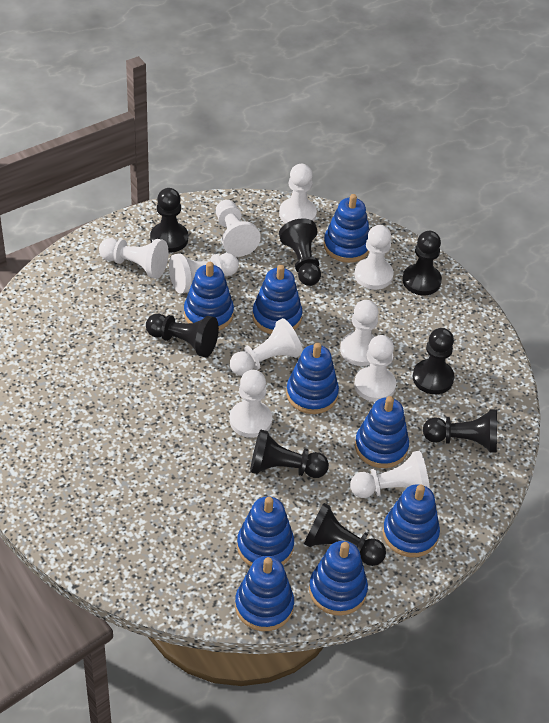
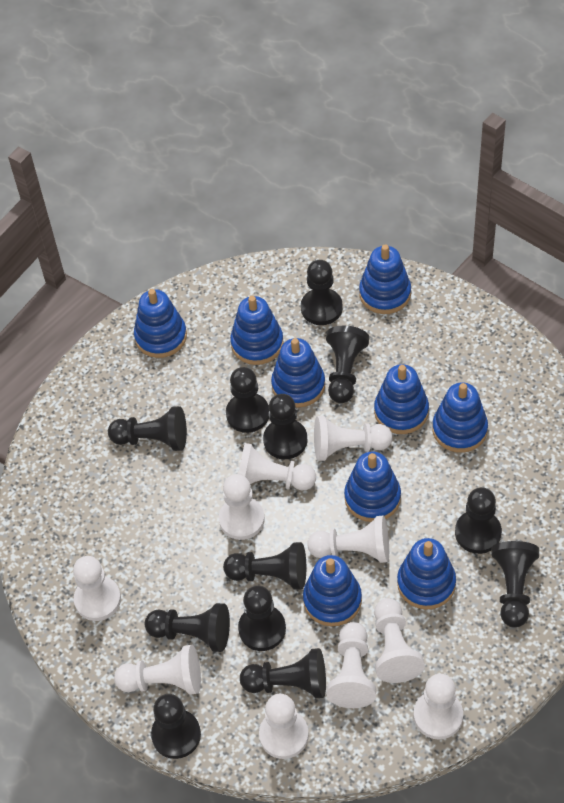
black pawn: 8 -> 12

